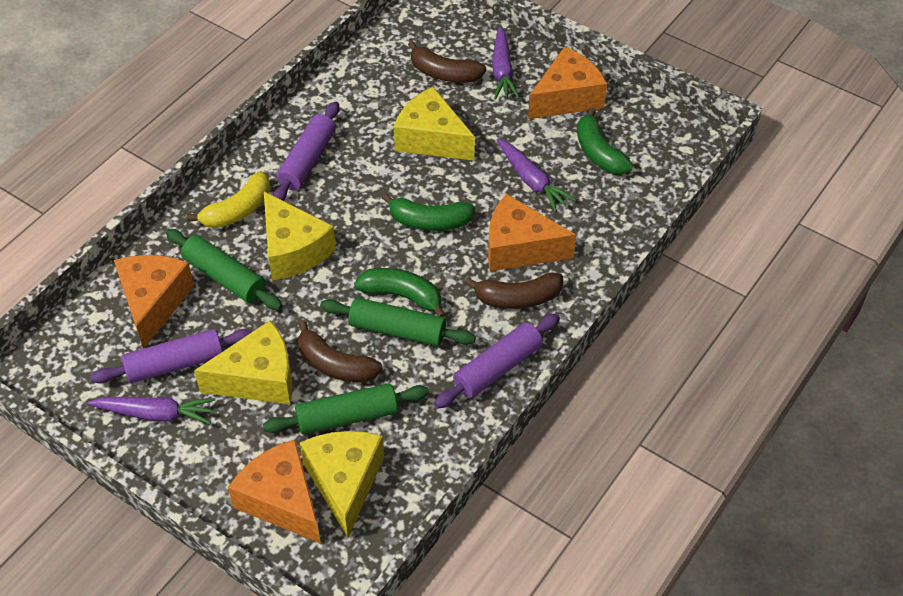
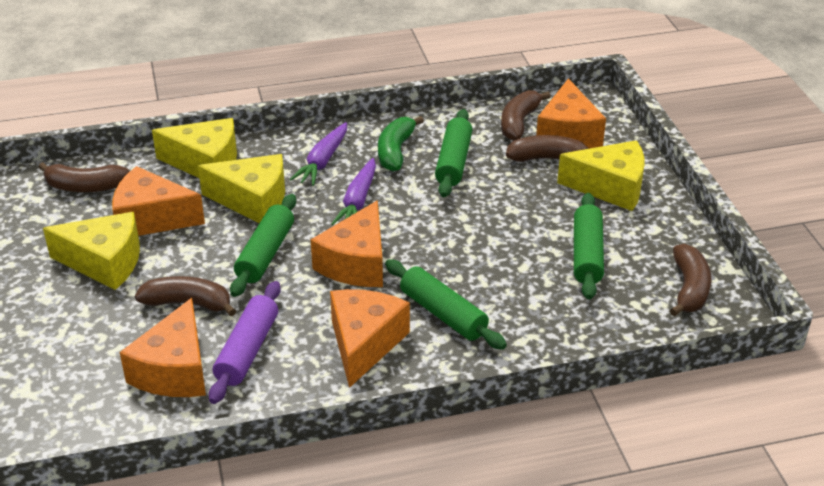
brown banana: 3 -> 5
green banana: 3 -> 1
green rolling pin: 3 -> 4
orange cheese: 4 -> 5
purple carrot: 3 -> 2
purple rolling pin: 3 -> 1
yellow banana: 1 -> 0

